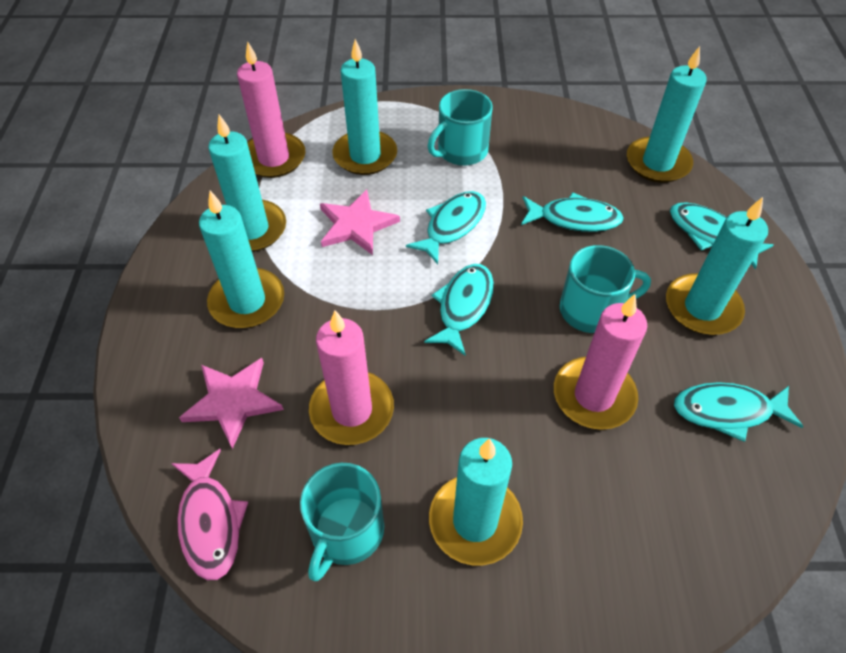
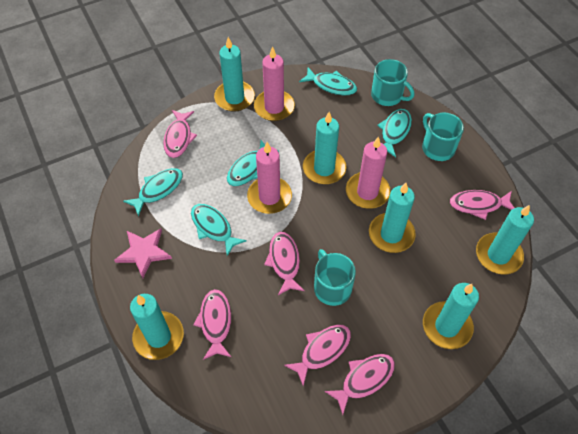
pink fish: 1 -> 6
pink star: 2 -> 1

